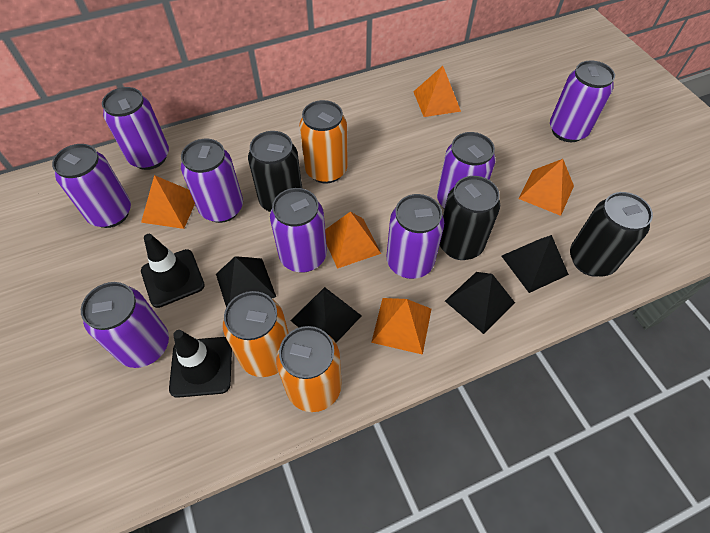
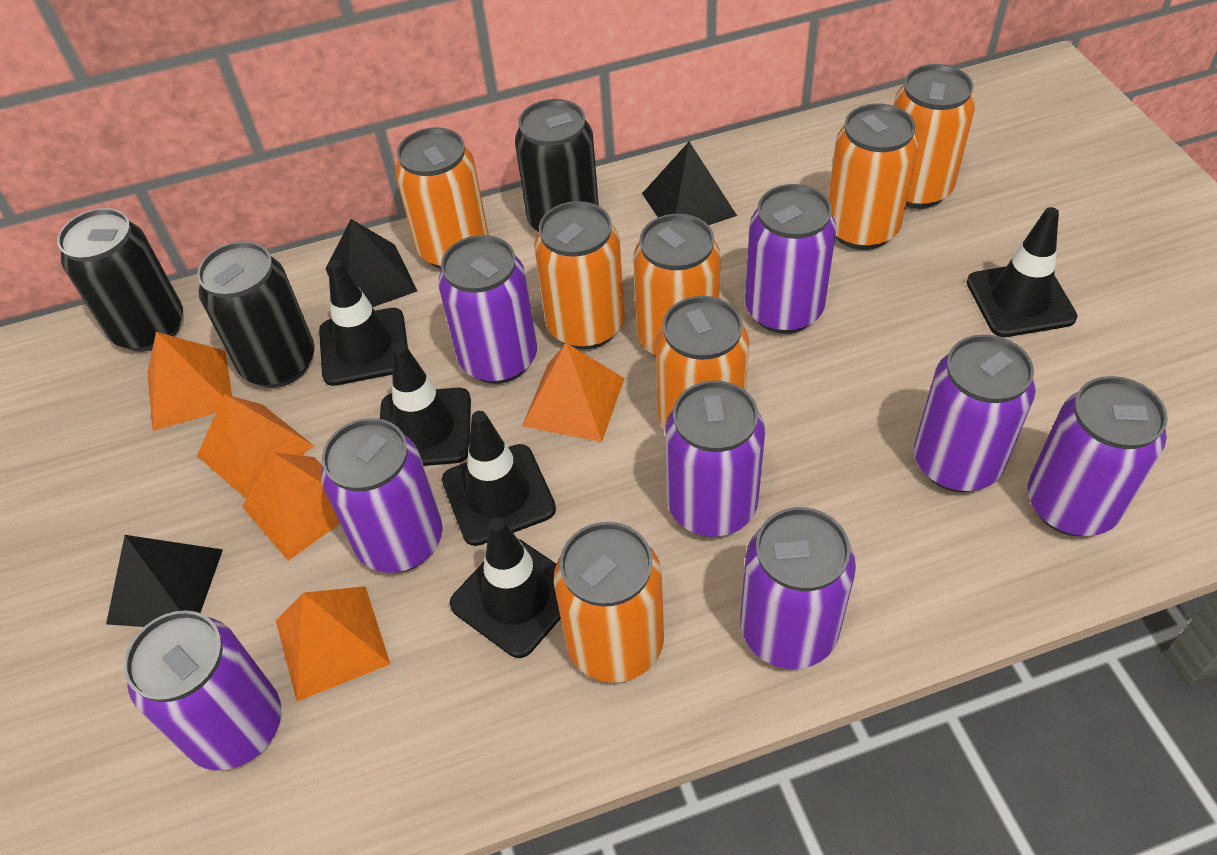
black pyramid: 4 -> 3
black traffic cone: 2 -> 5
orange can: 3 -> 7

